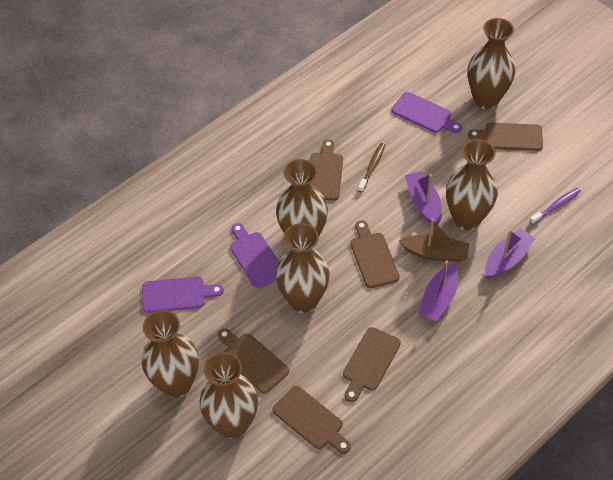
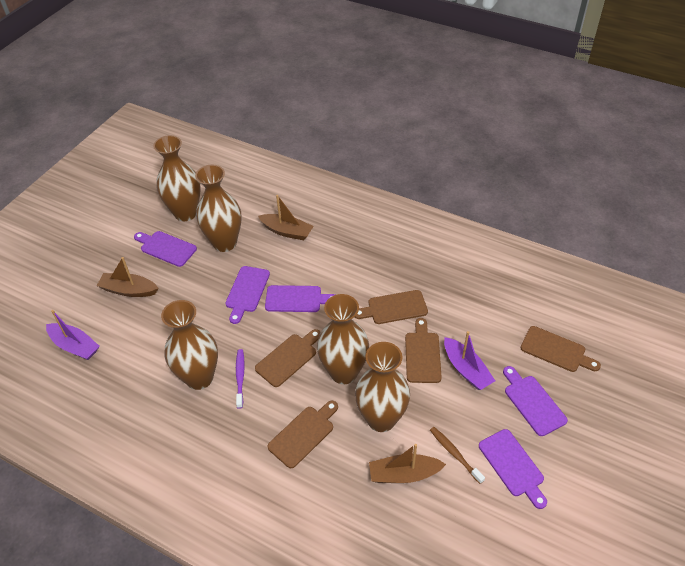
brown boat: 1 -> 3
brown cutting board: 6 -> 5
brown vase: 6 -> 5
purple boat: 3 -> 2
purple cutting board: 3 -> 5

